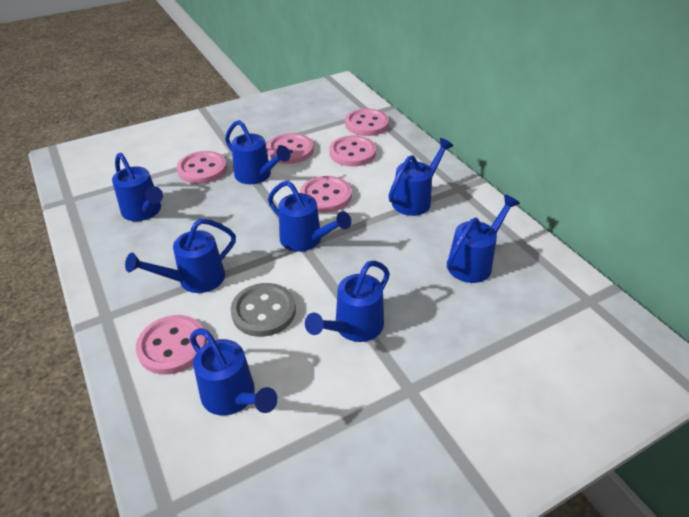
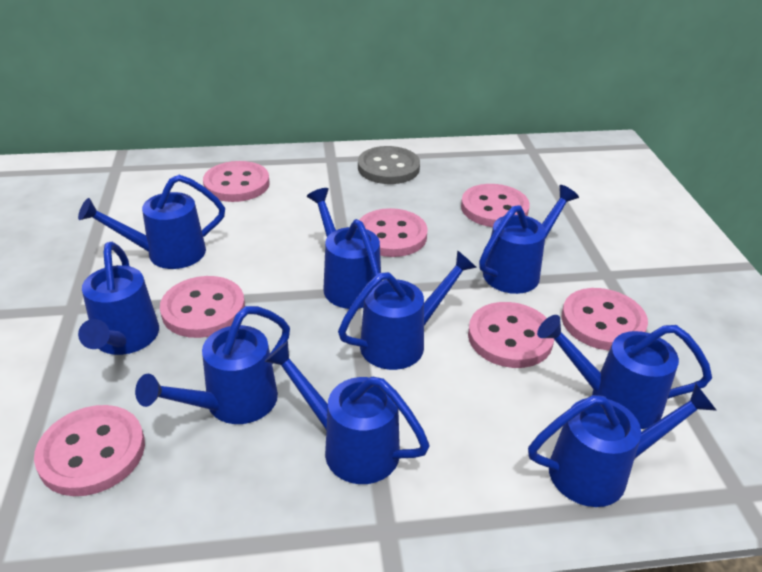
blue watering can: 8 -> 9
pink button: 6 -> 7

